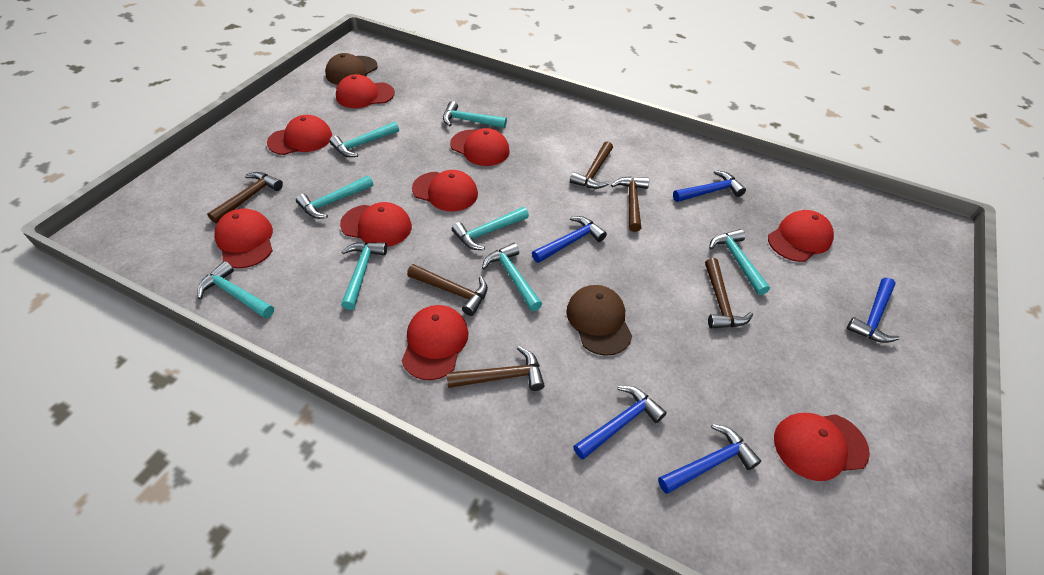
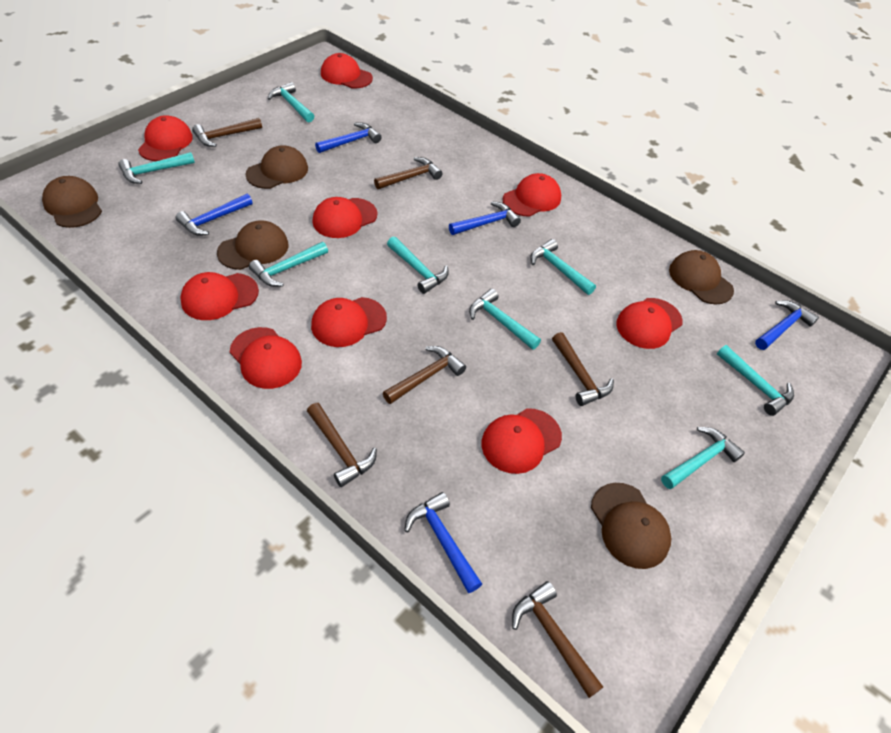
brown cap: 2 -> 5

